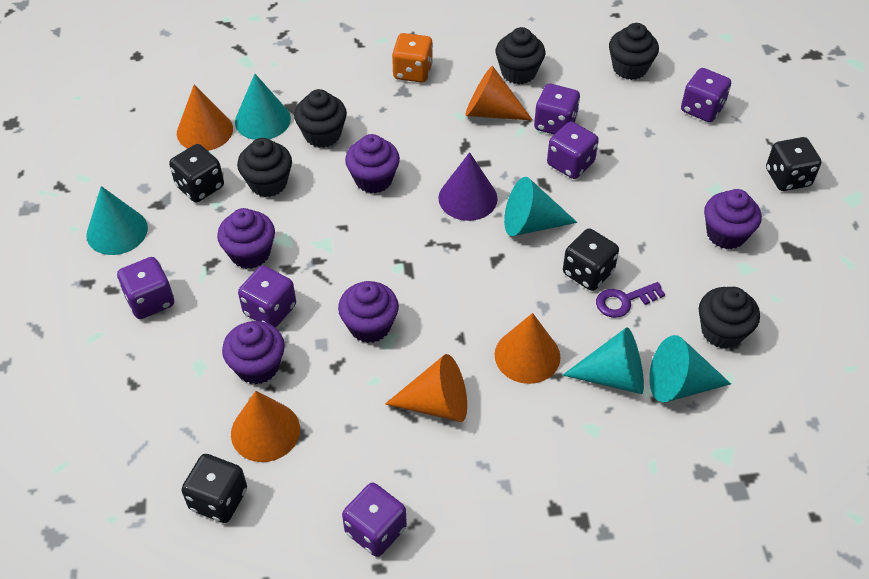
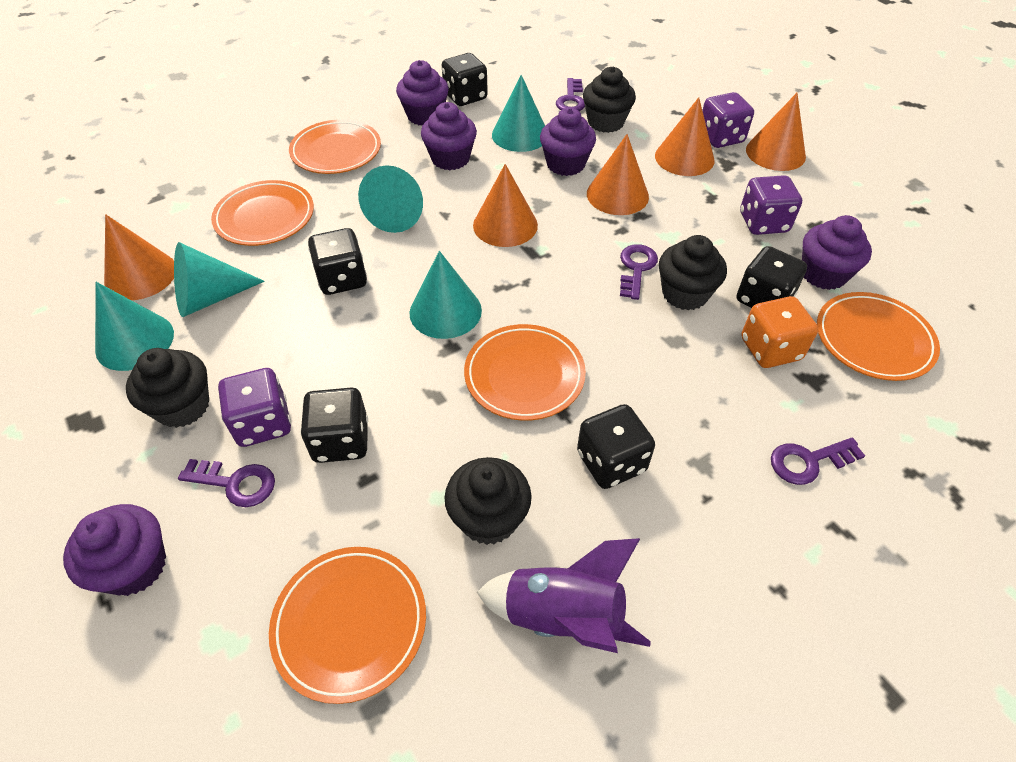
black cupcake: 5 -> 4
black dice: 4 -> 5
orange plate: 0 -> 5
purple cone: 1 -> 0
purple dice: 6 -> 3
purple key: 1 -> 4
purple rocket: 0 -> 1

